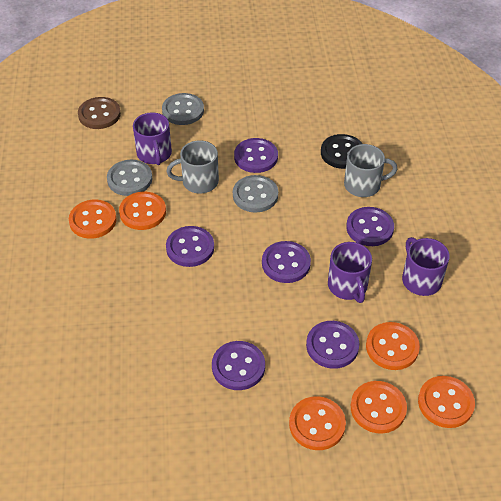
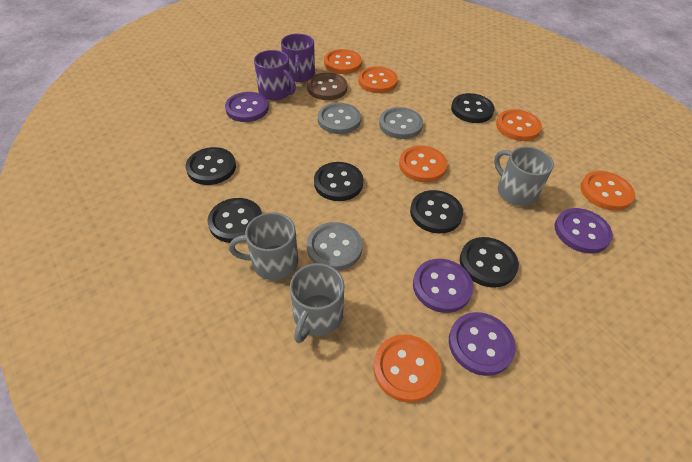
black button: 1 -> 6
grey mug: 2 -> 3
purple button: 6 -> 4
purple mug: 3 -> 2

